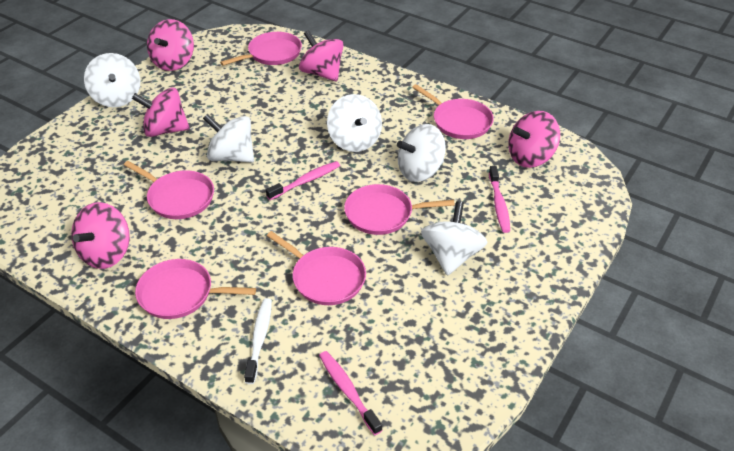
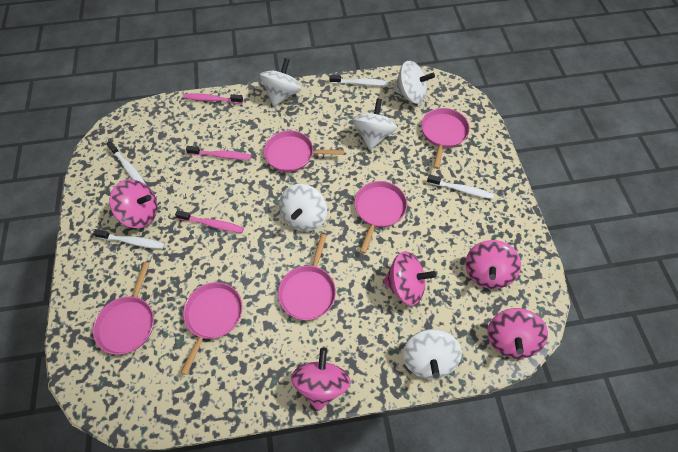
white toothbrush: 1 -> 4

